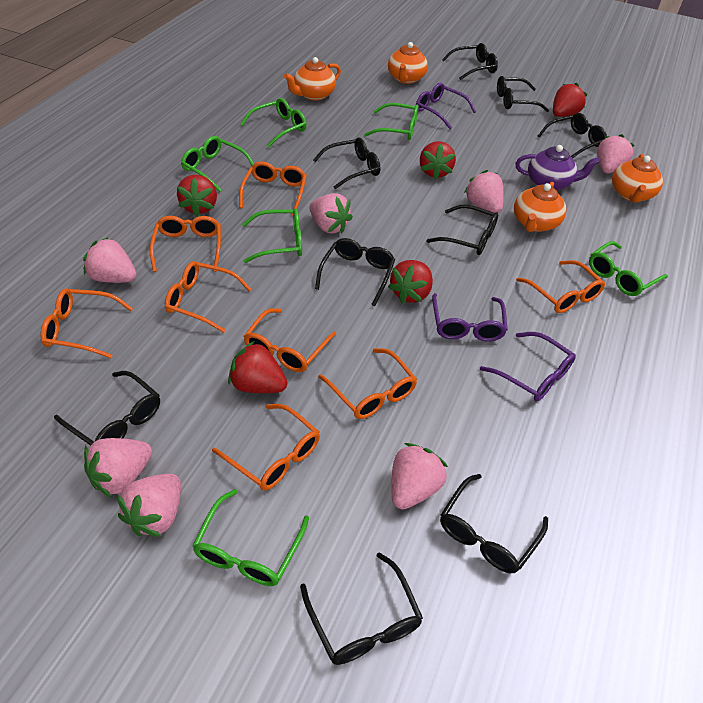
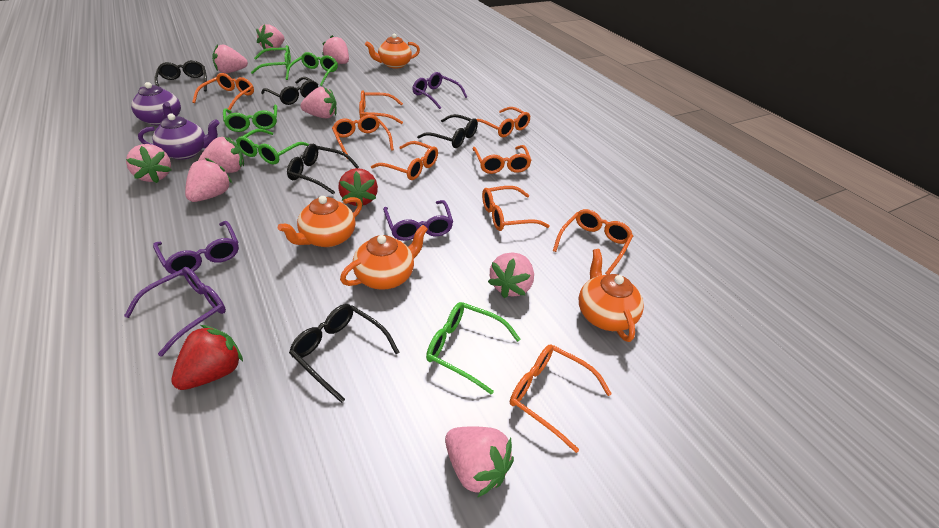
black glasses: 9 -> 5
green glasses: 6 -> 5
orange glasses: 8 -> 9
pink strawberry: 7 -> 9
purple glasses: 3 -> 4
purple teapot: 1 -> 2
red strawberry: 5 -> 2

